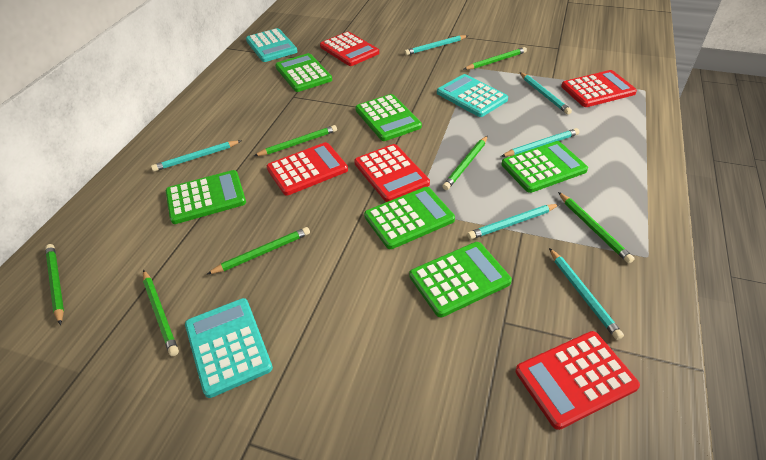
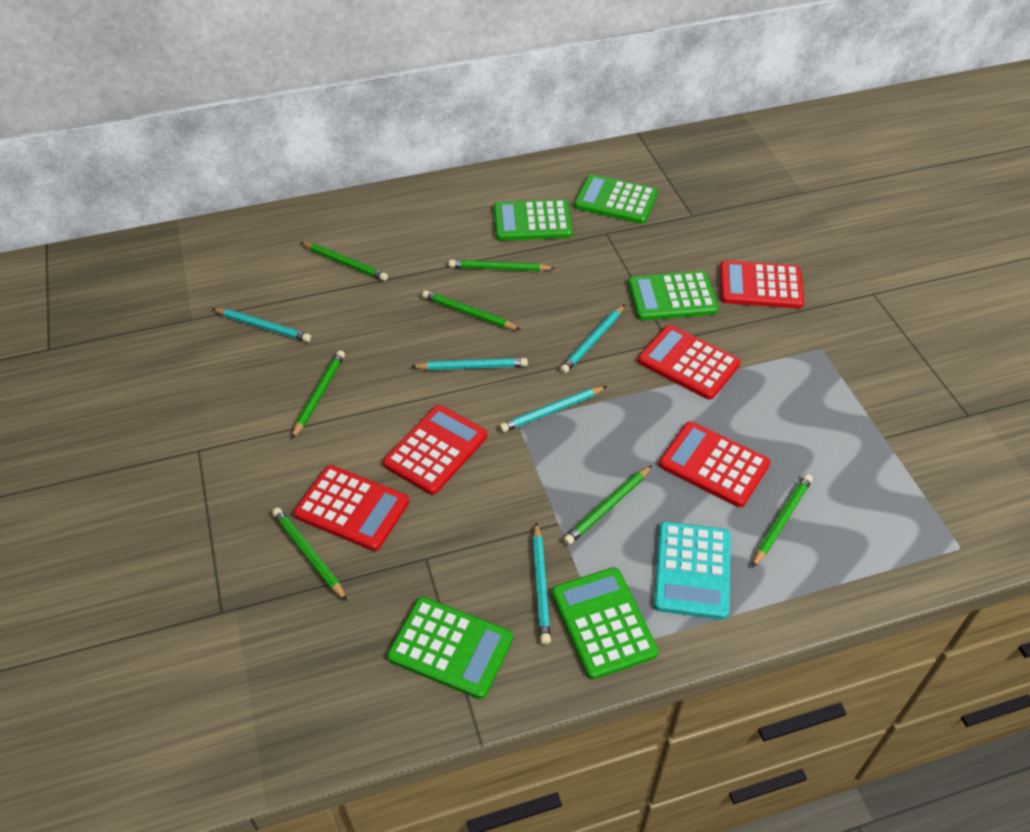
green calculator: 6 -> 5
turquoise calculator: 3 -> 1
turquoise pencil: 6 -> 5

